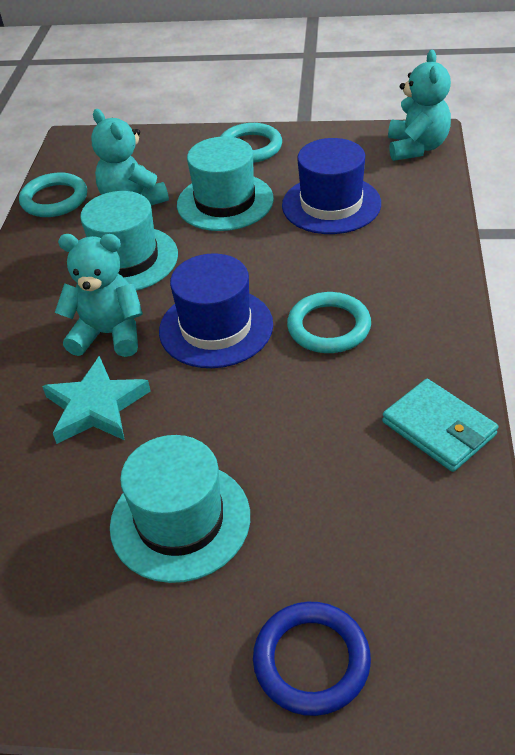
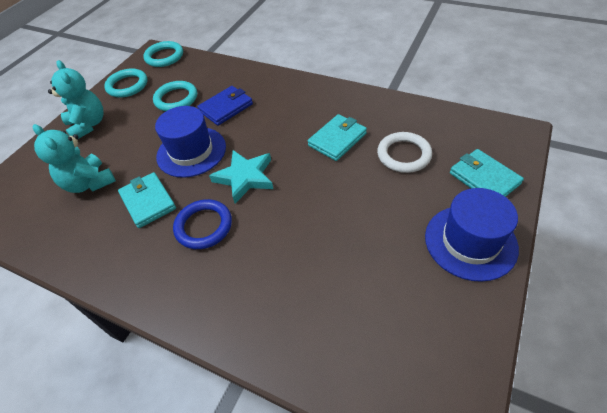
blue wallet: 0 -> 1
turquoise hat: 3 -> 0
turquoise teddy bear: 3 -> 2
turquoise wallet: 1 -> 3
white ring: 0 -> 1

